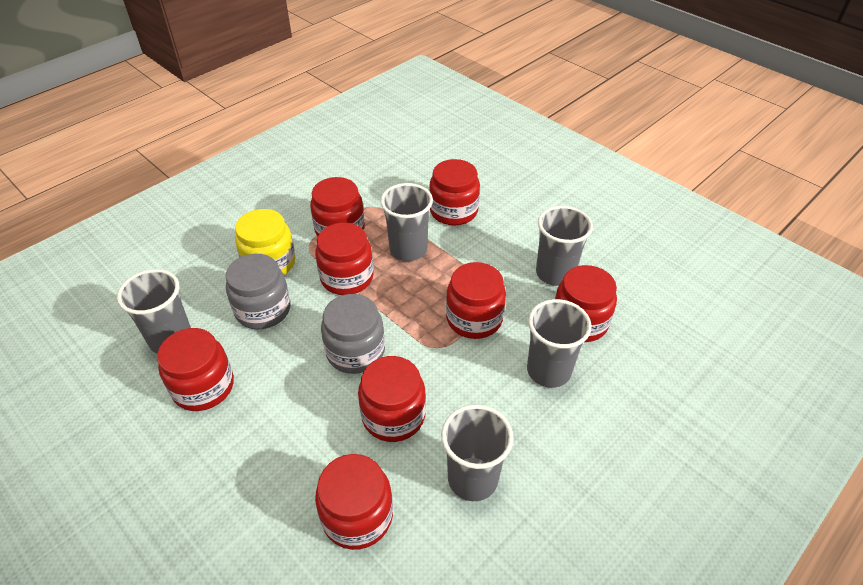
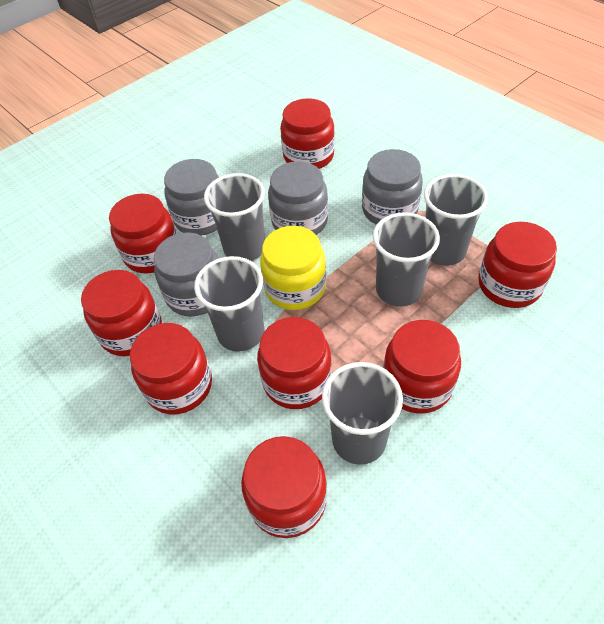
grey jar: 2 -> 4

